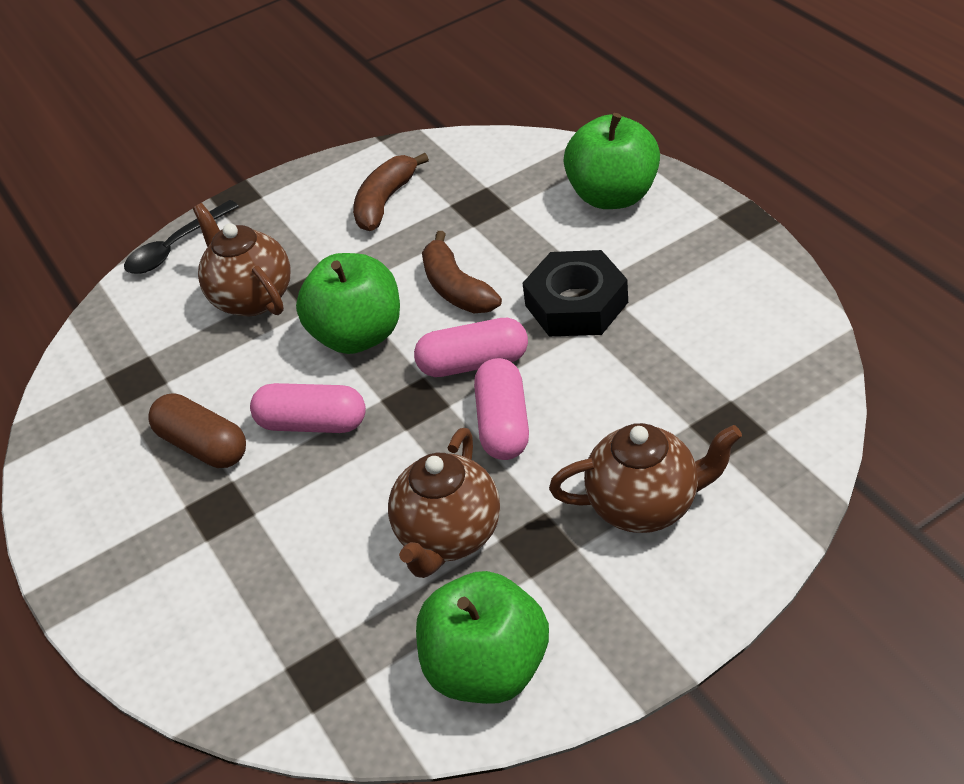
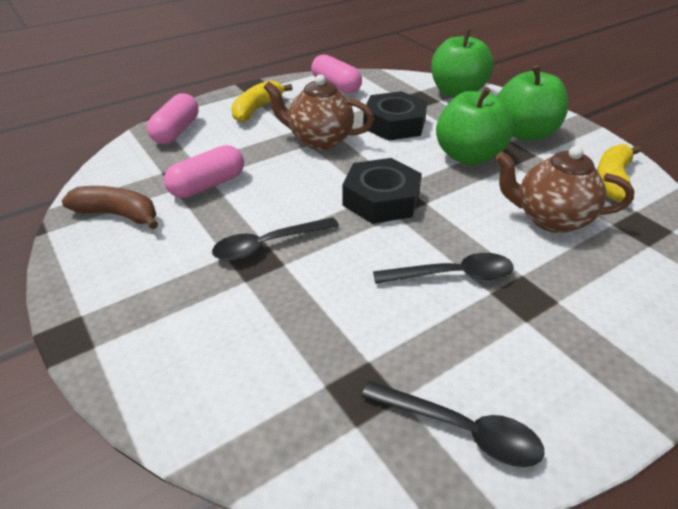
black nut: 1 -> 2
black spoon: 1 -> 3
brown banana: 2 -> 1
brown capsule: 1 -> 0
brown teapot: 3 -> 2
yellow banana: 0 -> 2

